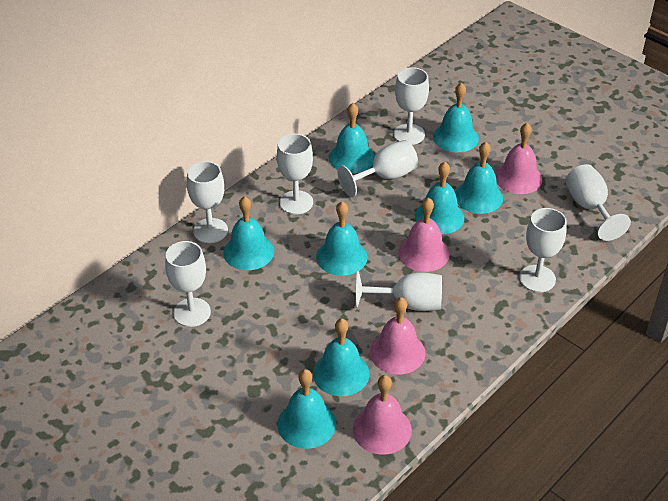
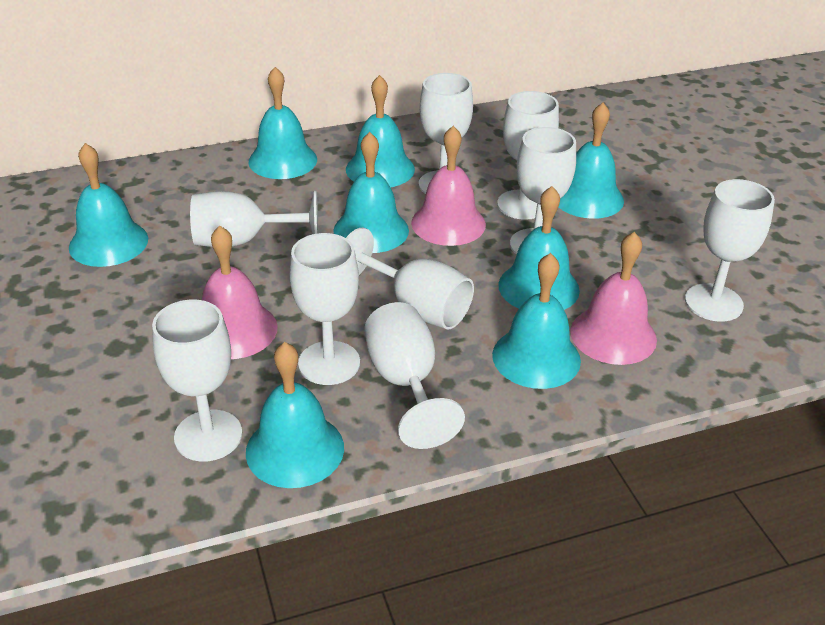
pink bell: 4 -> 3
white goblet: 8 -> 9

